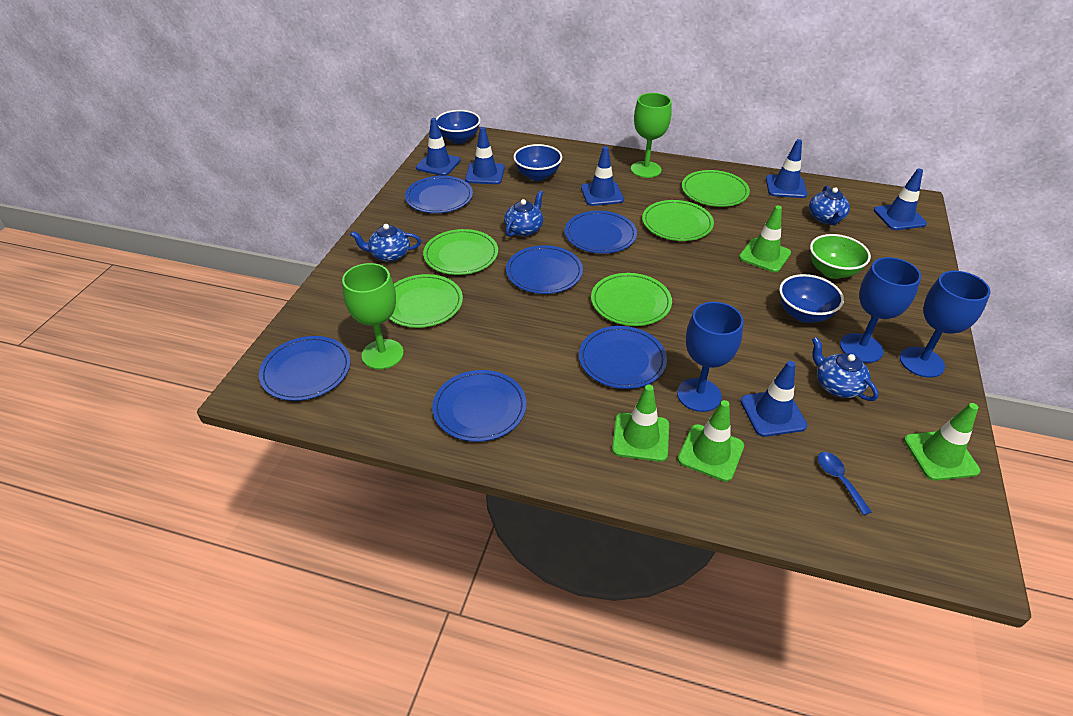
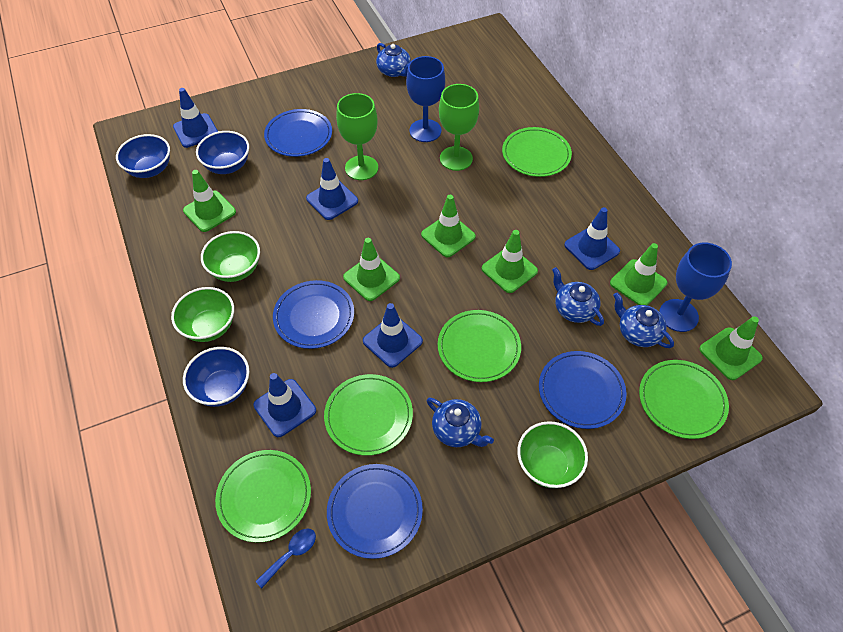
blue goblet: 3 -> 2
blue plate: 6 -> 4
blue traffic cone: 6 -> 5
green bowl: 1 -> 3
green traffic cone: 4 -> 6

